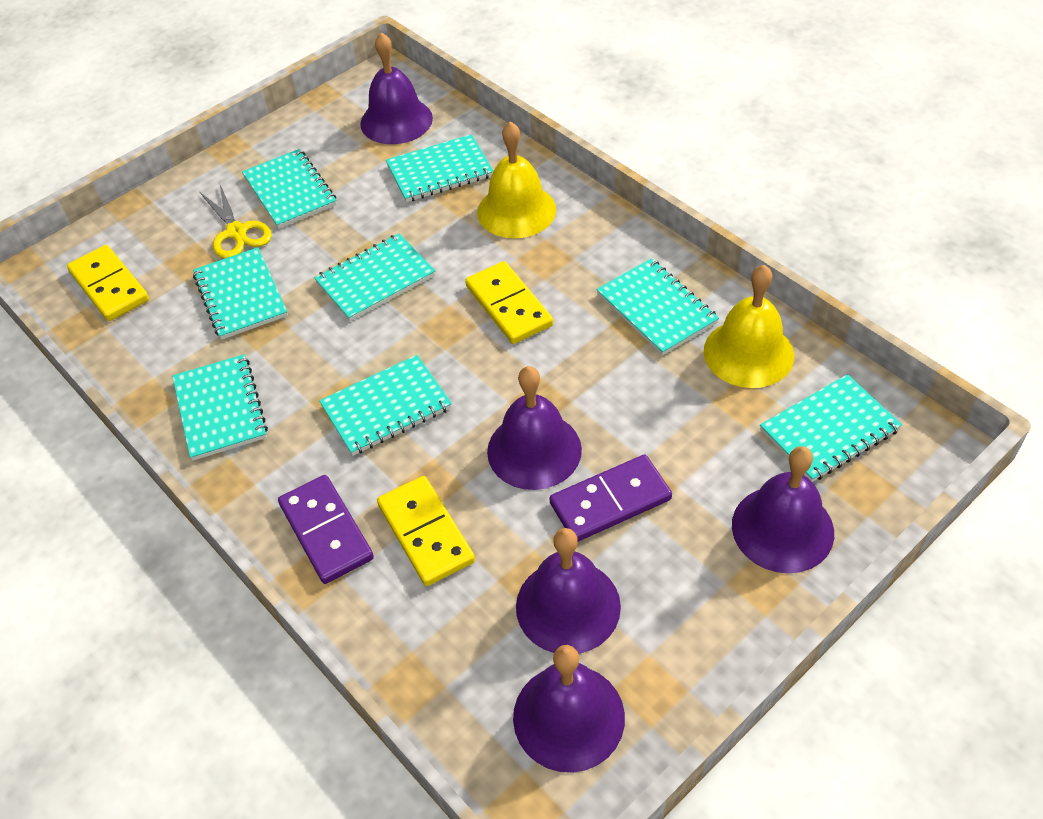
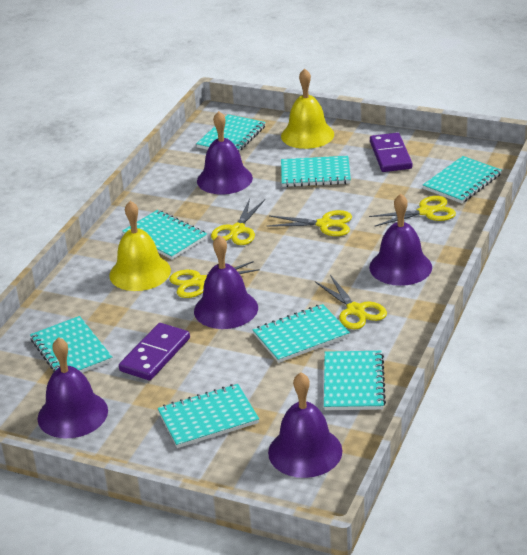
yellow domino: 3 -> 0
yellow scissors: 1 -> 5

